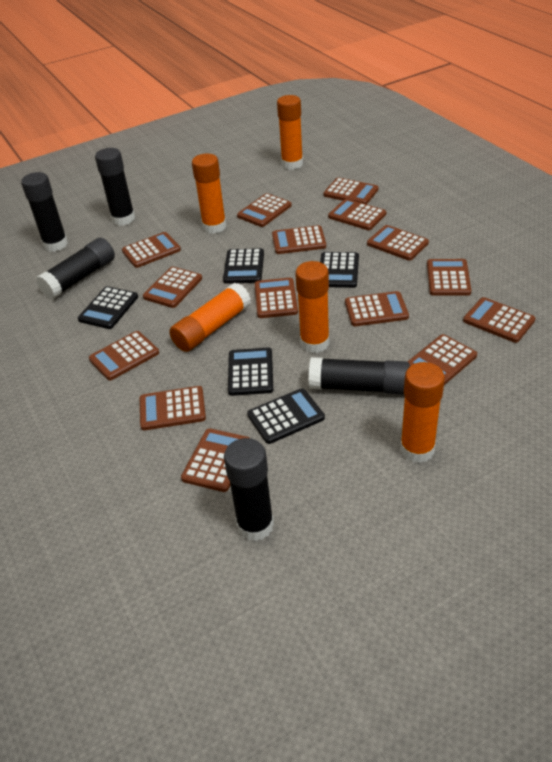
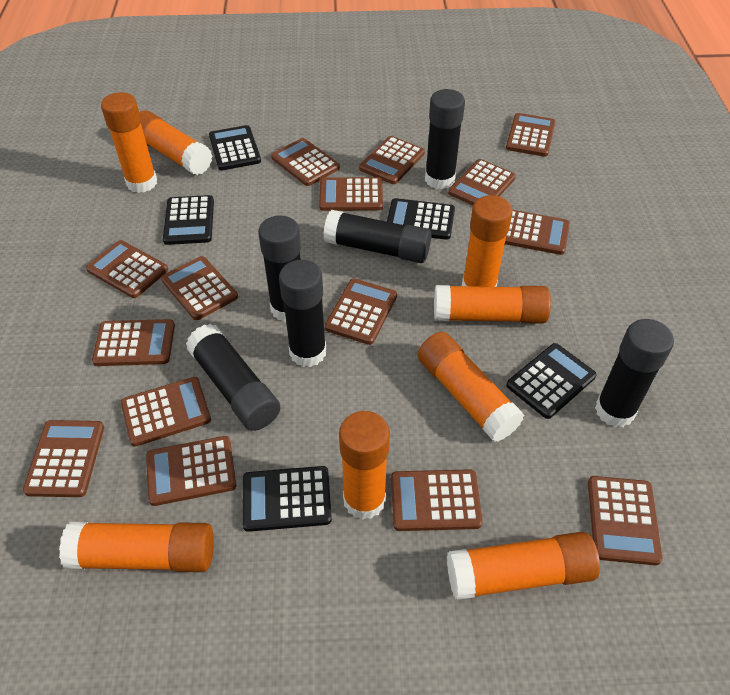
black glue stick: 5 -> 6
orange glue stick: 5 -> 8

